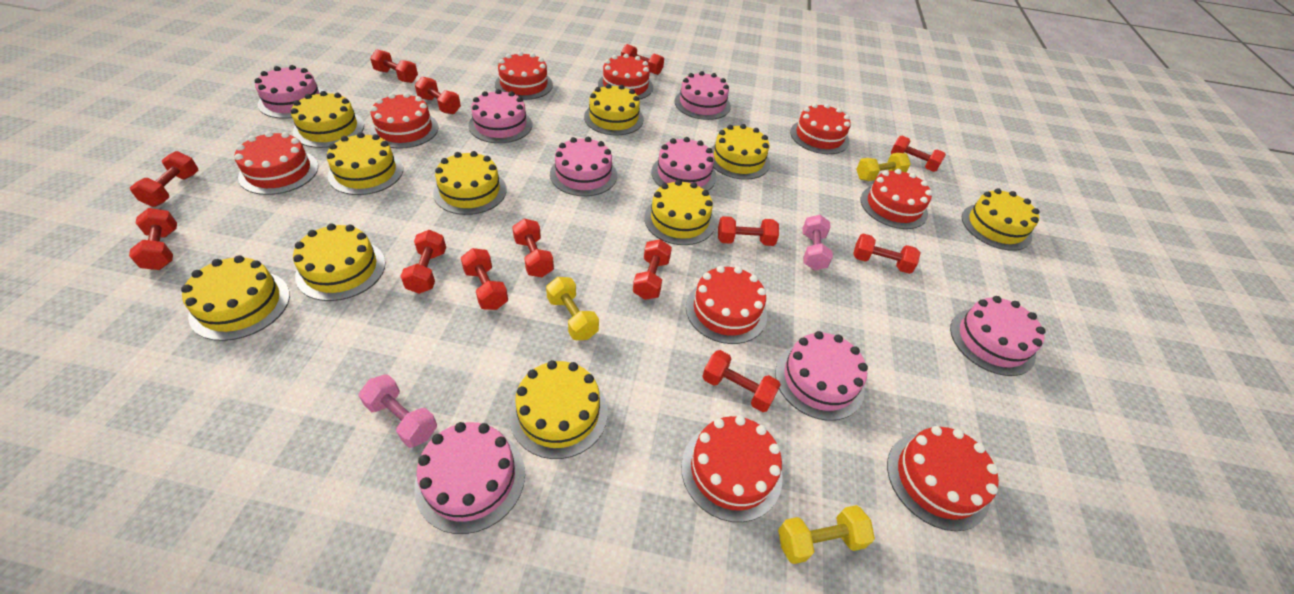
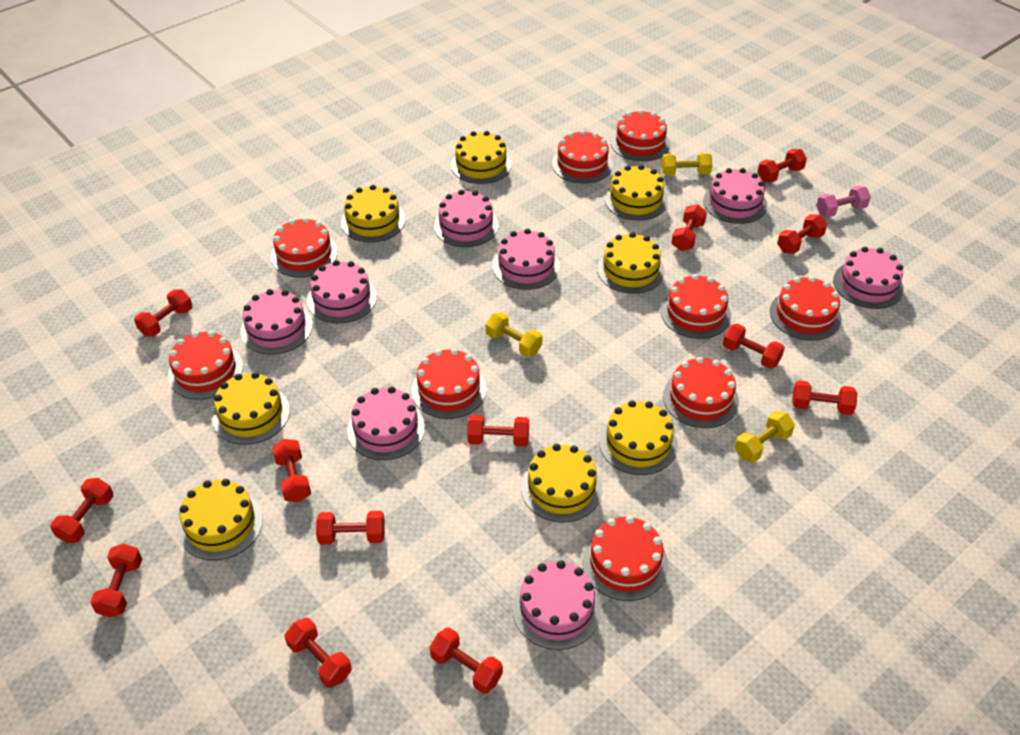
pink dumbbell: 2 -> 1
yellow cake: 10 -> 8

